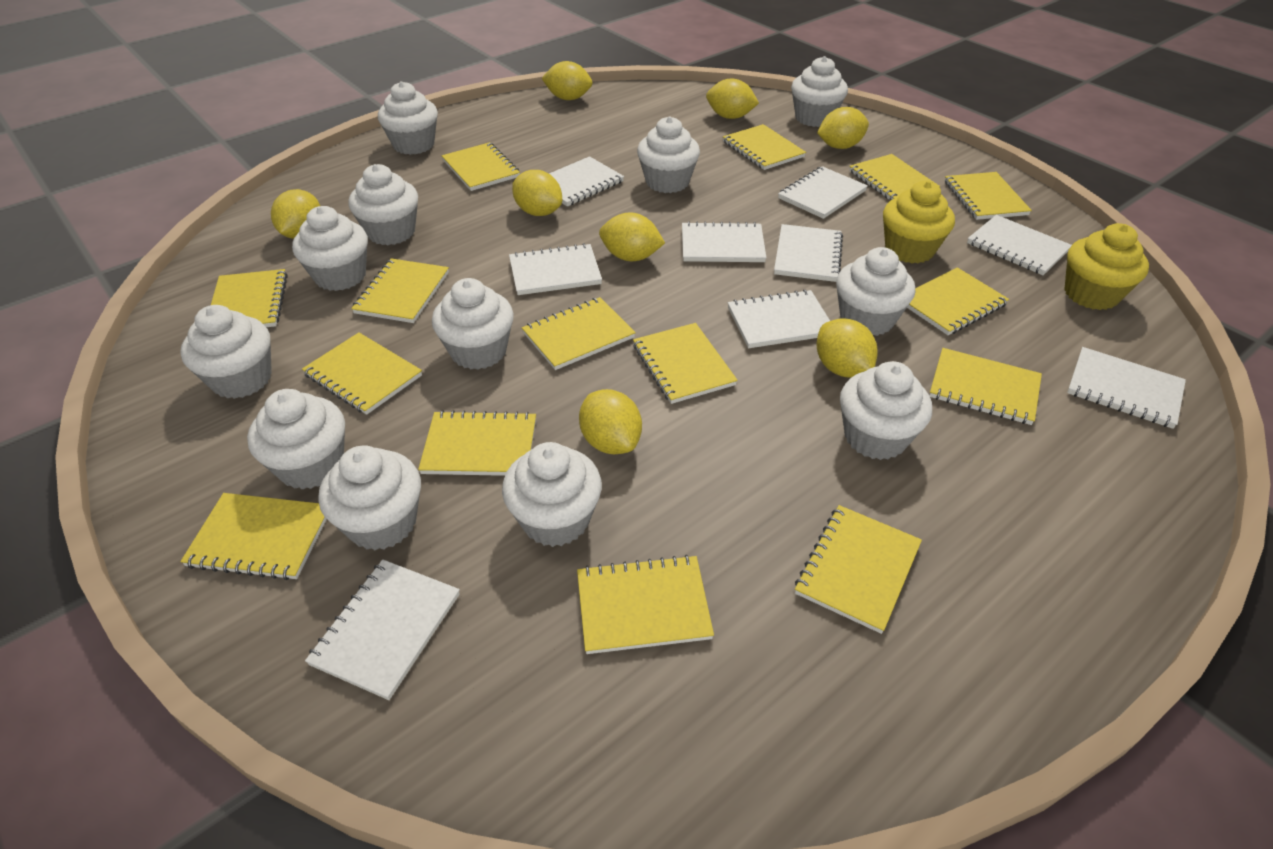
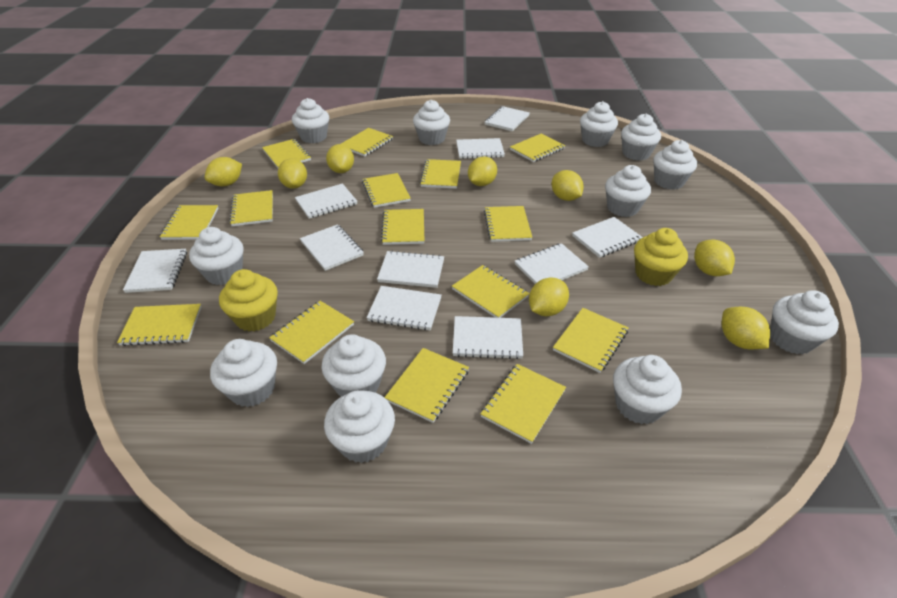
white notebook: 9 -> 10

